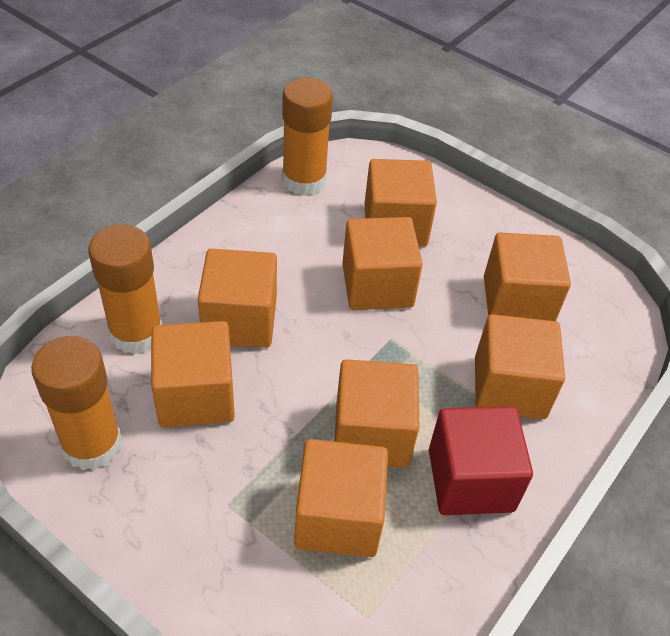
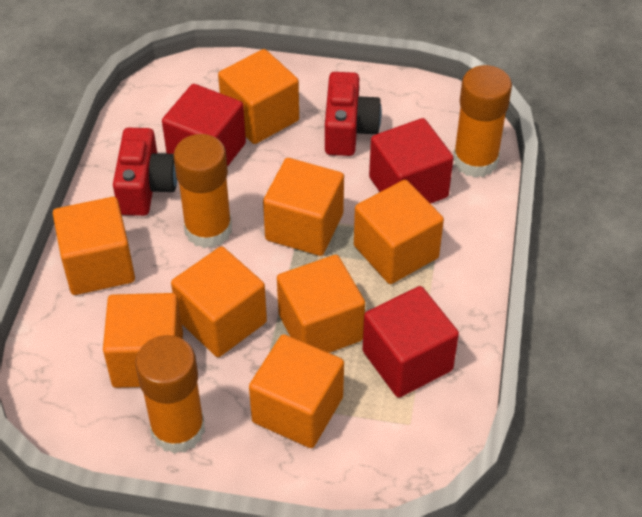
red camera: 0 -> 2
red cube: 1 -> 3

